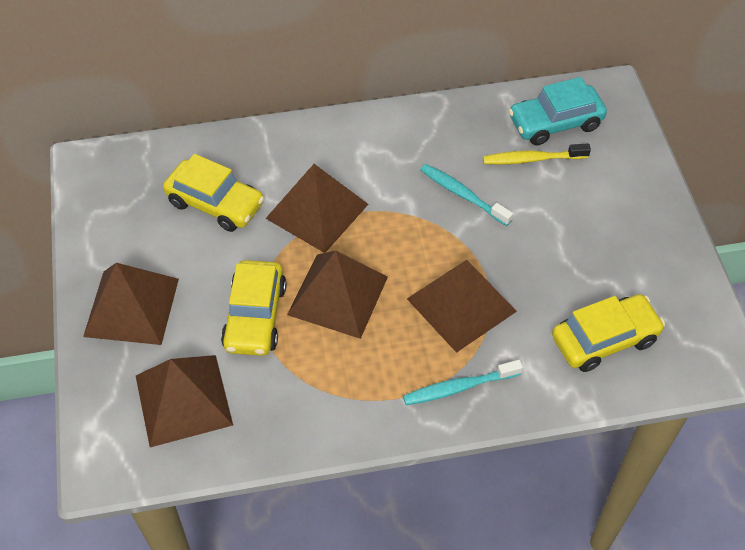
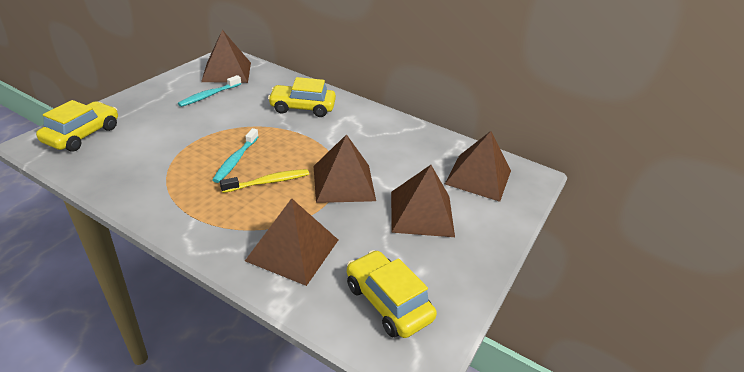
turquoise car: 1 -> 0

